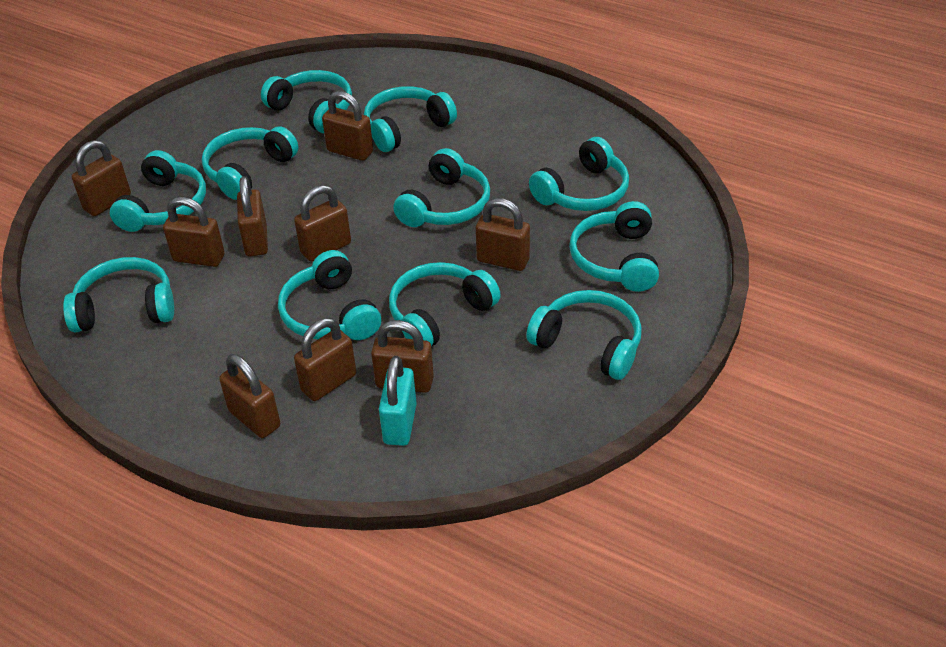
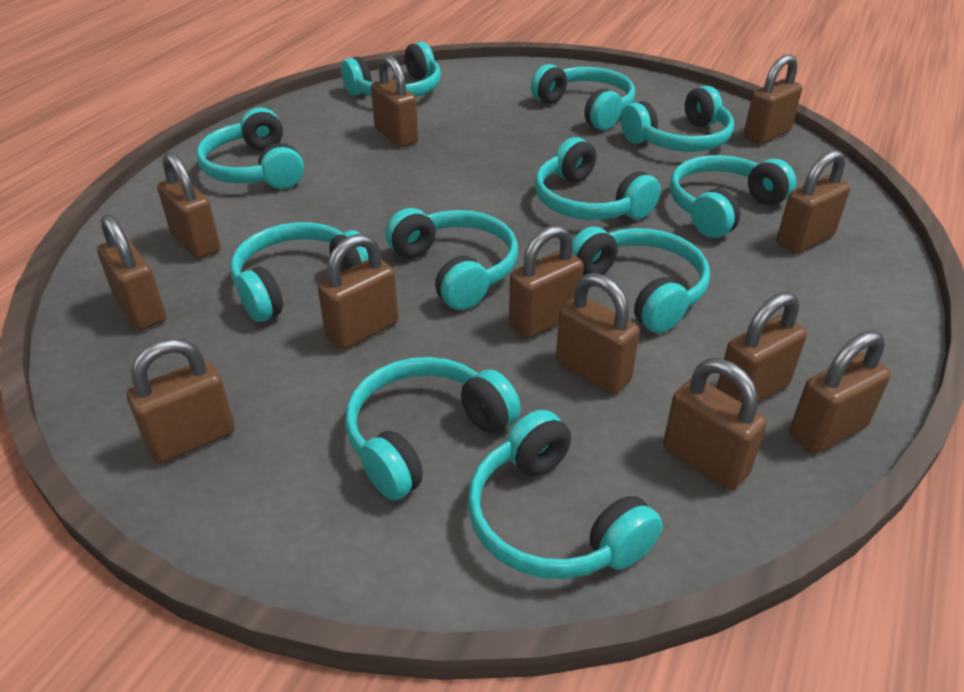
brown padlock: 9 -> 12
turquoise padlock: 1 -> 0

